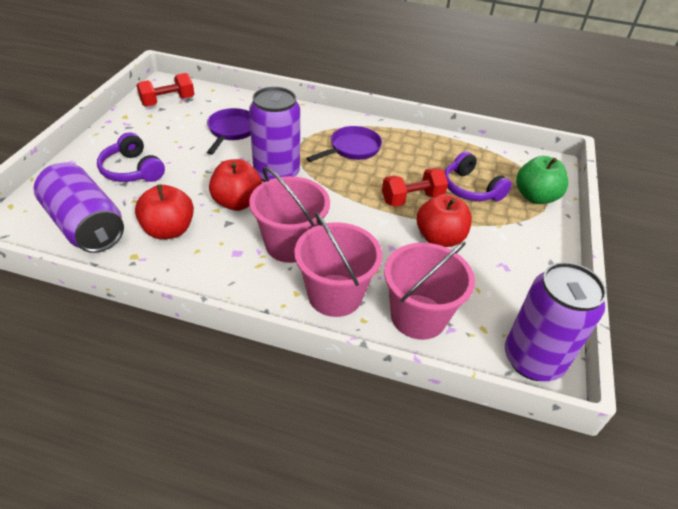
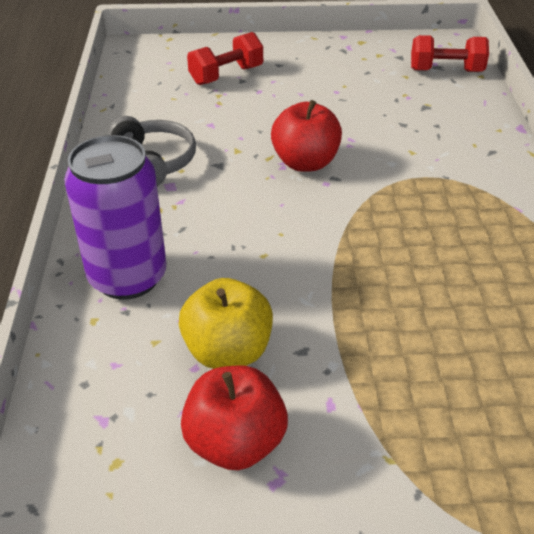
green apple: 1 -> 0
grey headphones: 0 -> 1
pink bucket: 3 -> 0
purple can: 3 -> 1
purple headphones: 2 -> 0
purple pan: 2 -> 0
red apple: 3 -> 2
yellow apple: 0 -> 1

